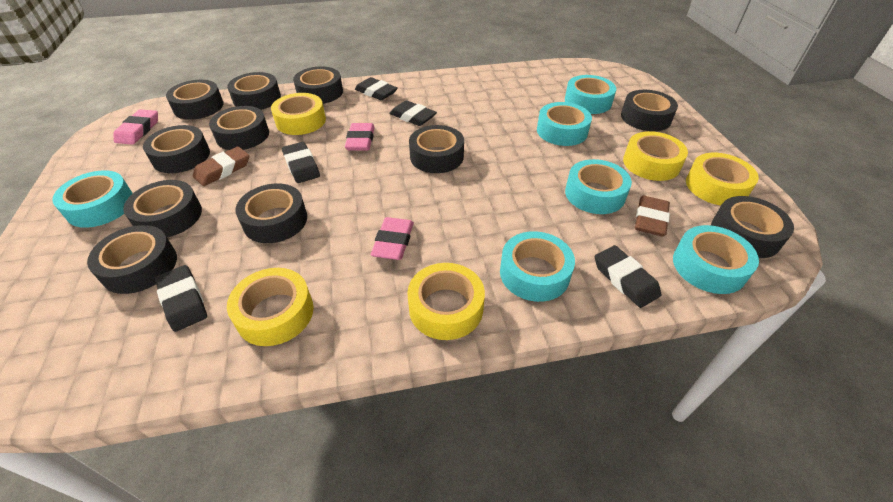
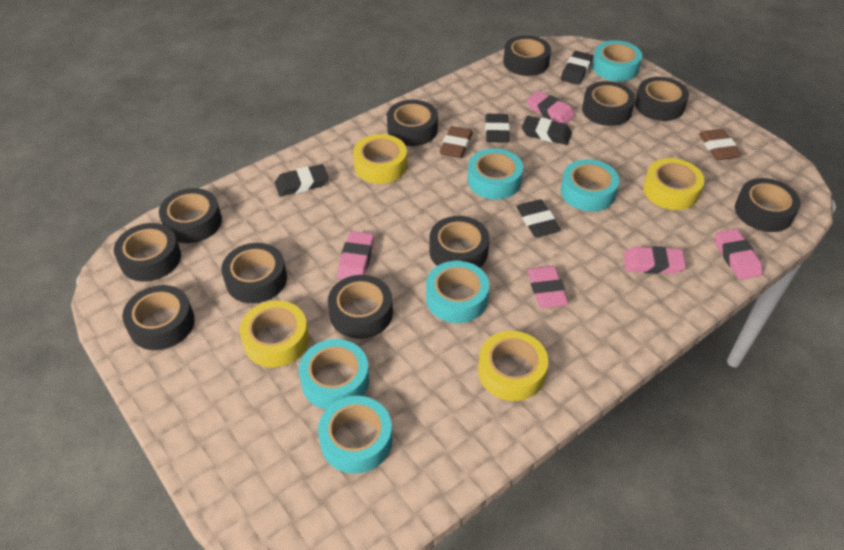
pink eraser: 3 -> 5
yellow tape: 5 -> 4

